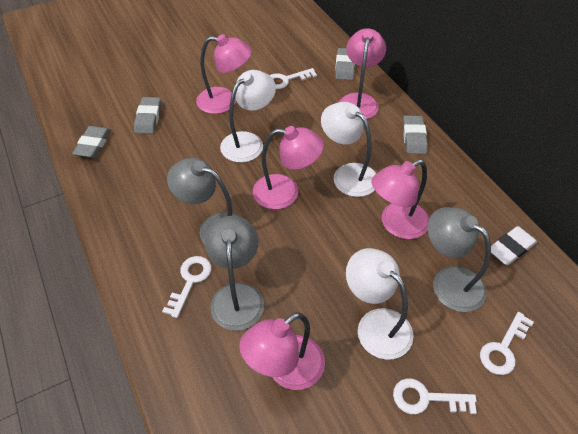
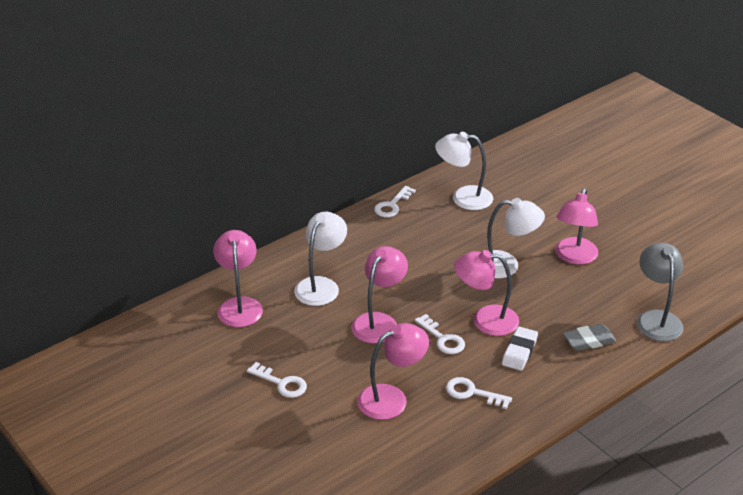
grey eraser: 4 -> 1
grey lamp: 3 -> 1

